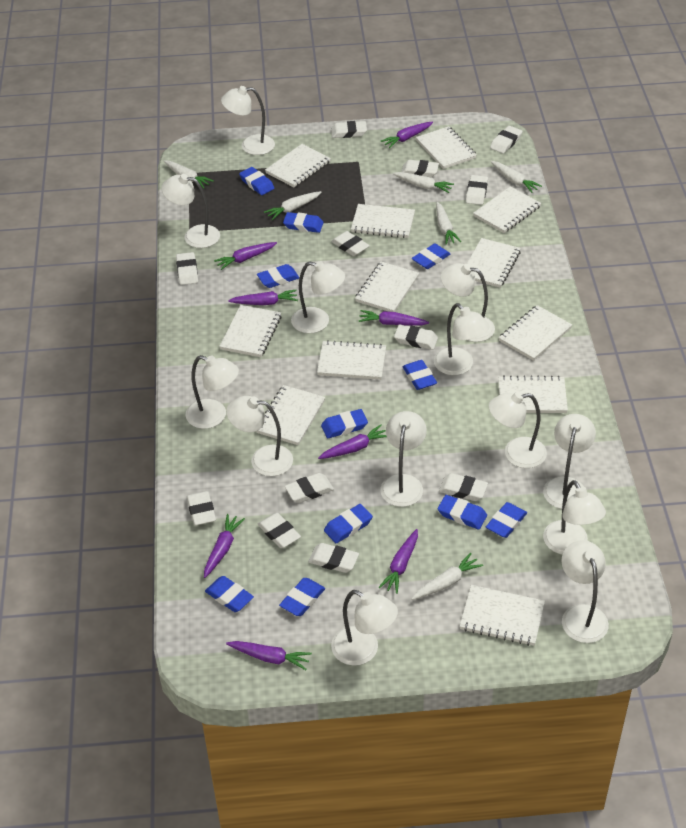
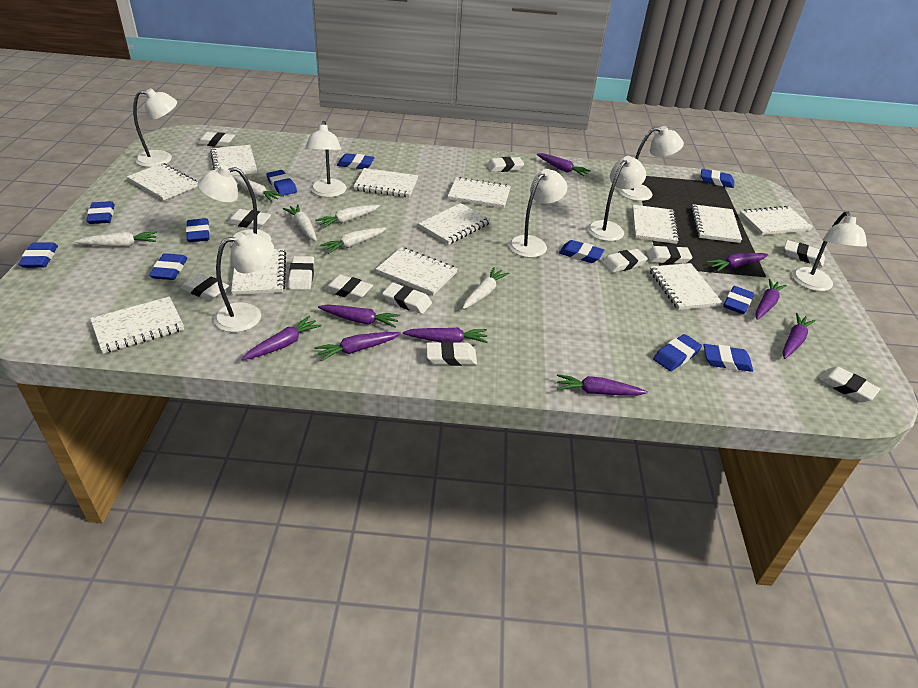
purple carrot: 8 -> 9
white lamp: 13 -> 8

